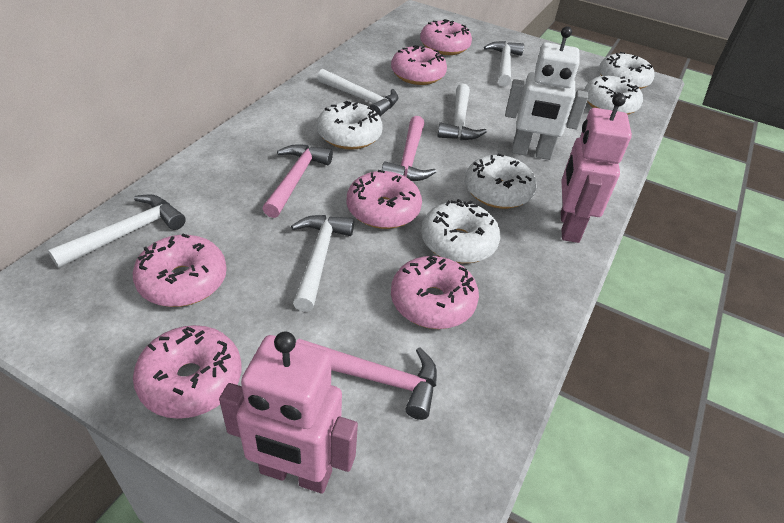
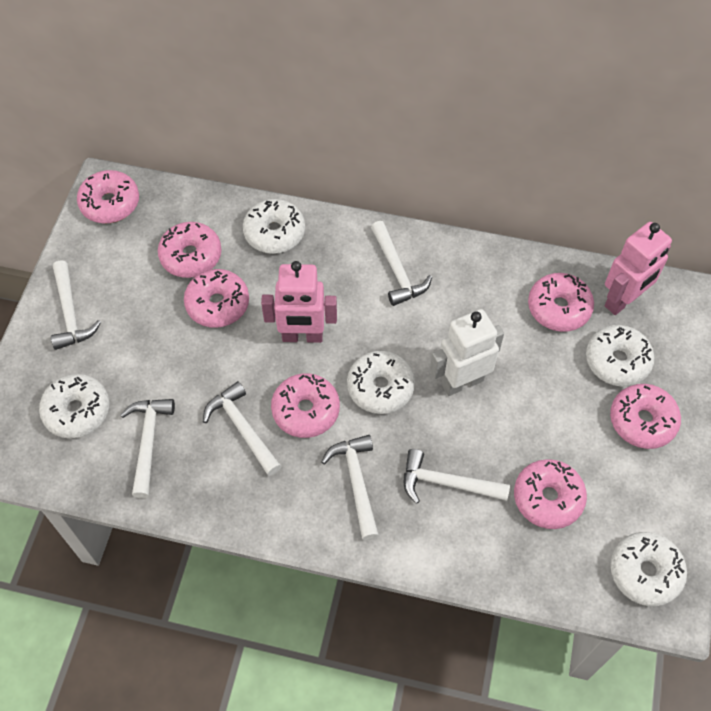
pink donut: 6 -> 7
pink hammer: 3 -> 0
white hammer: 5 -> 6

